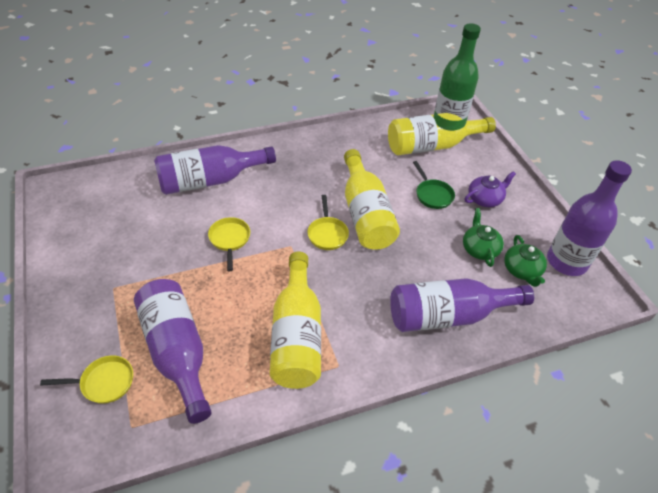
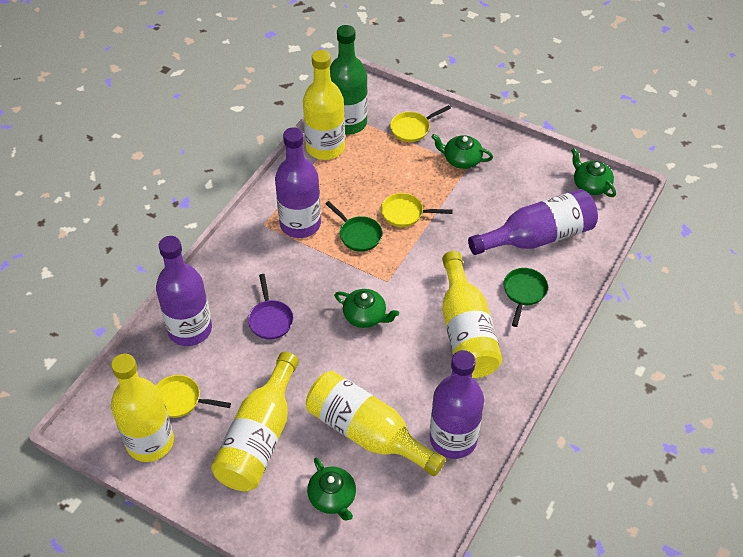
green pan: 1 -> 2
green teapot: 2 -> 4
purple pan: 0 -> 1
purple teapot: 1 -> 0
yellow bottle: 3 -> 5

